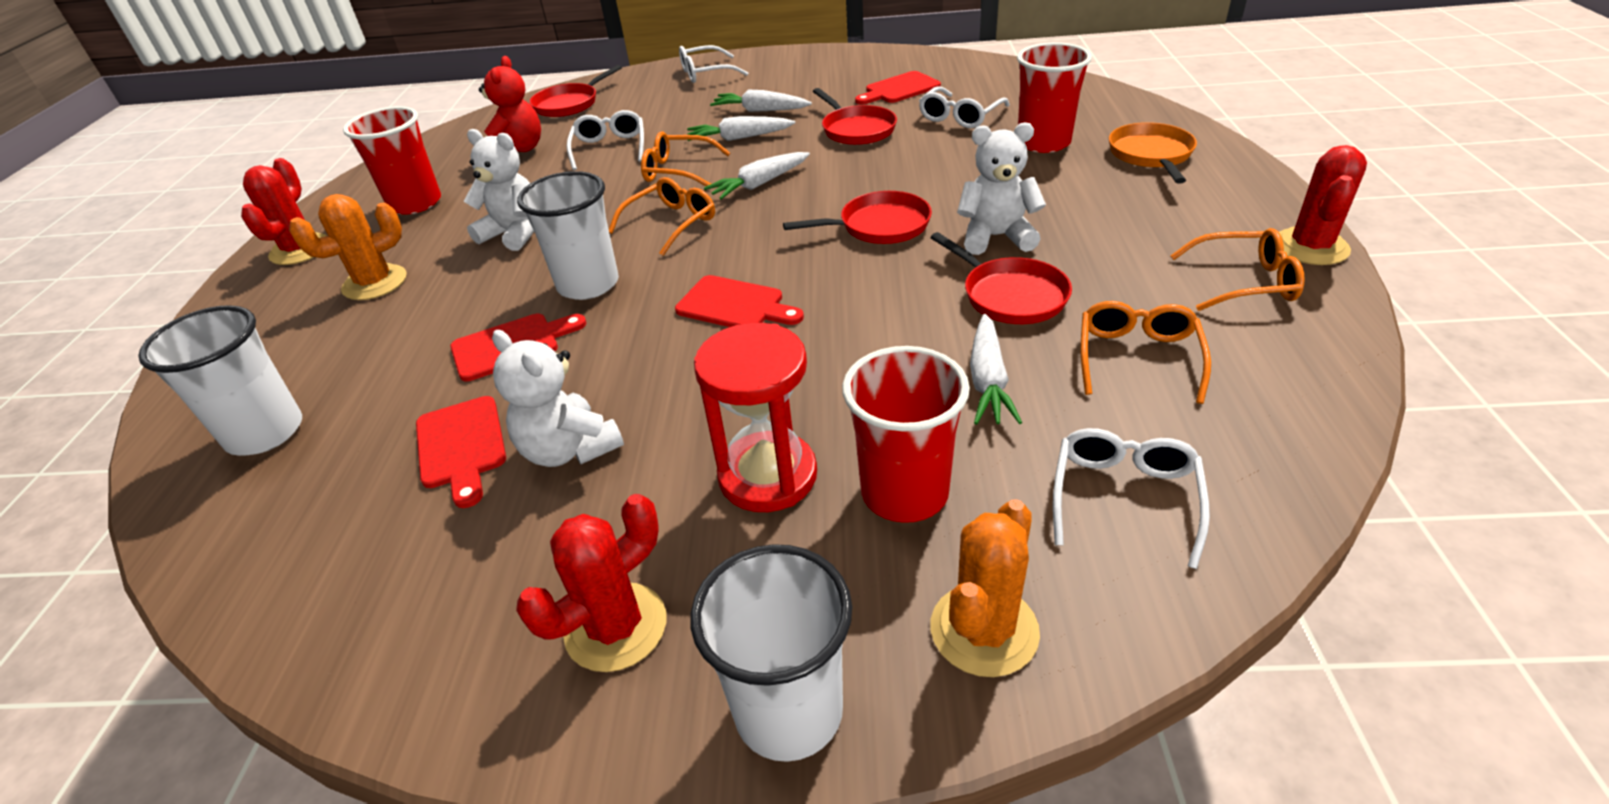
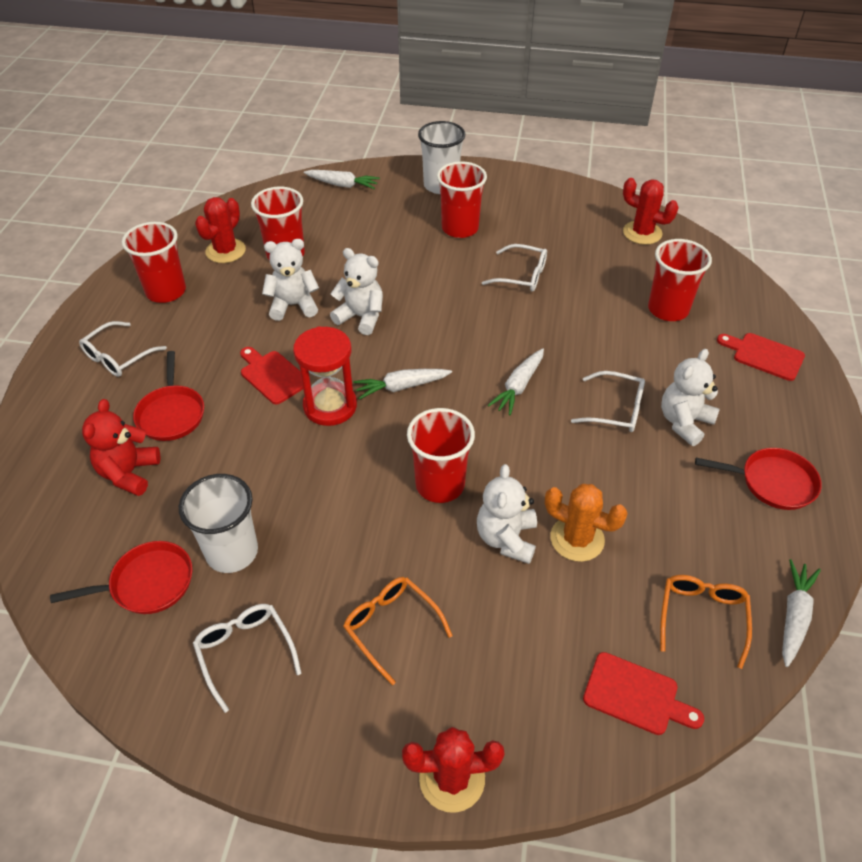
orange cactus: 2 -> 1
orange glasses: 4 -> 2
orange pan: 1 -> 0
red cup: 3 -> 5
red cutting board: 4 -> 3
red pan: 4 -> 3
white cup: 3 -> 2
white teddy bear: 3 -> 4

